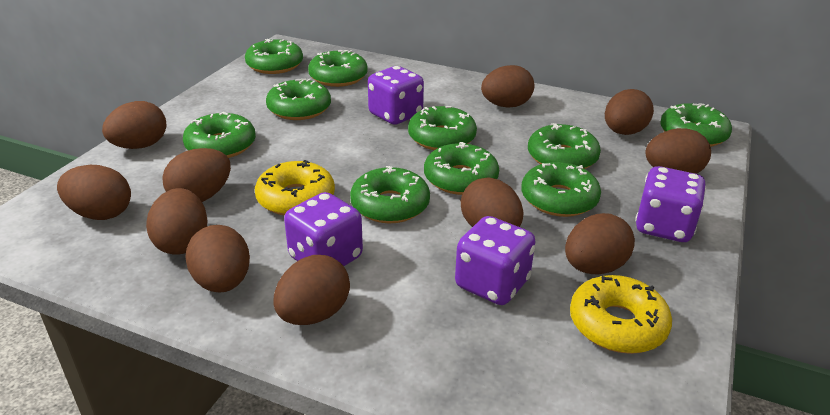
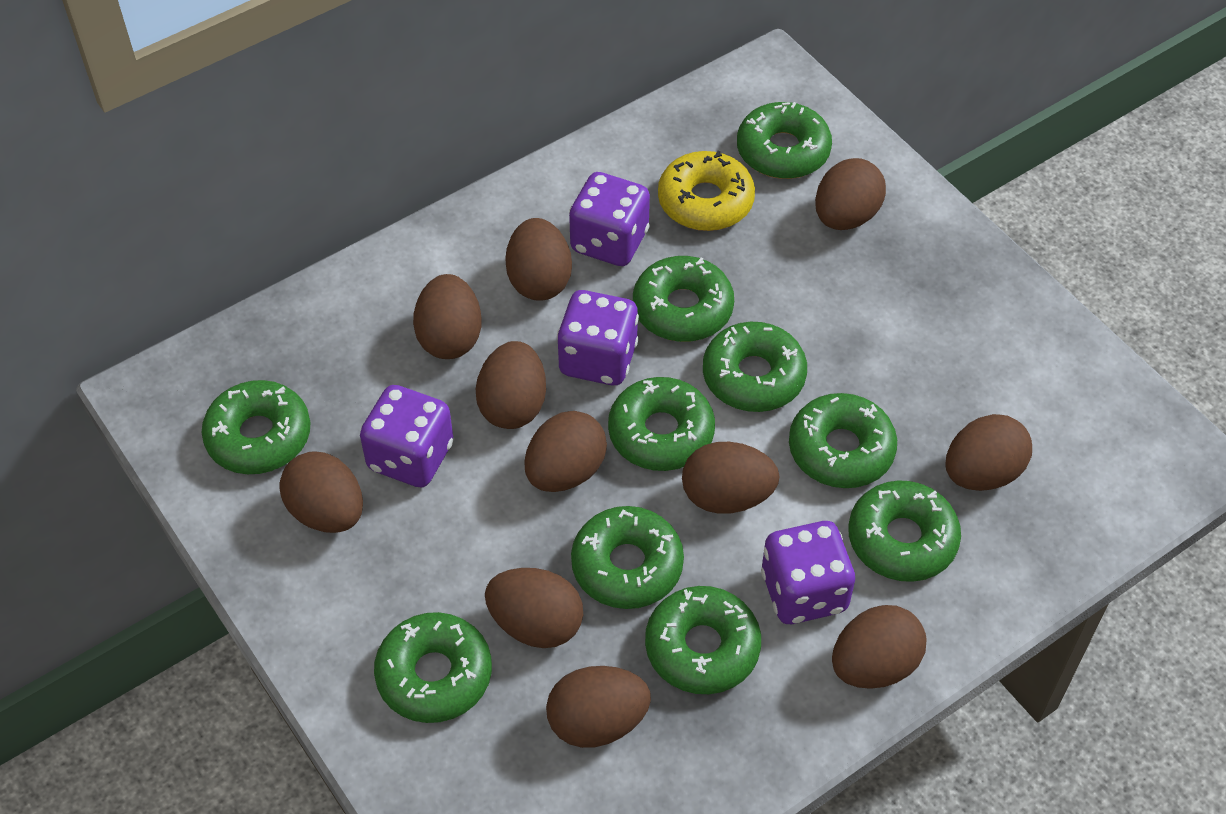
yellow donut: 2 -> 1

